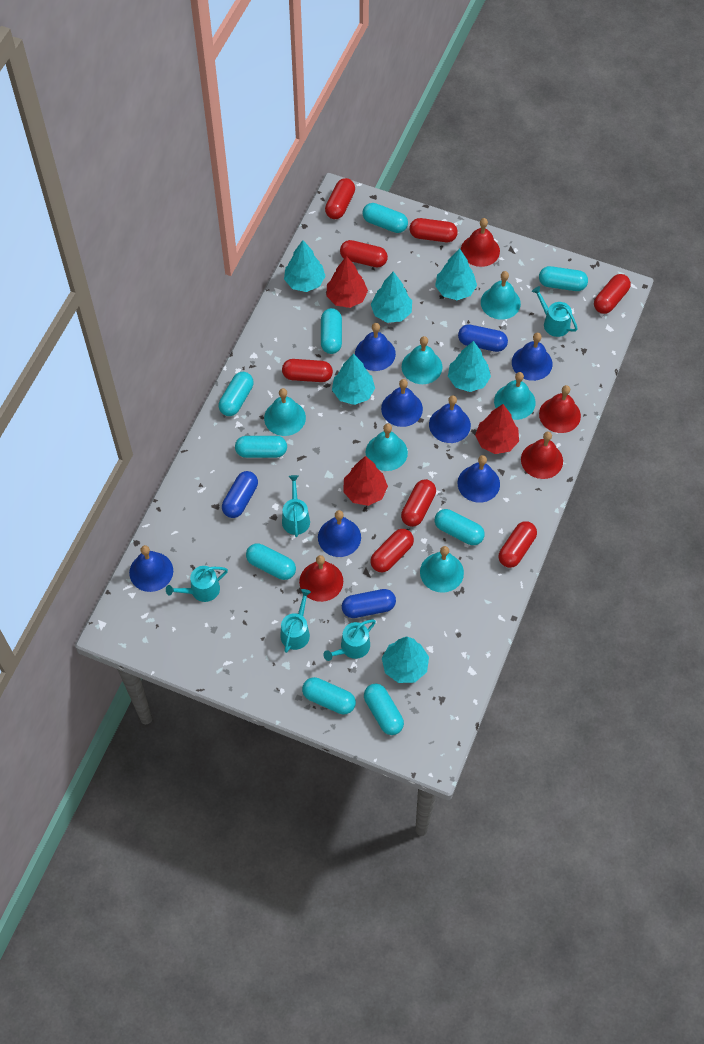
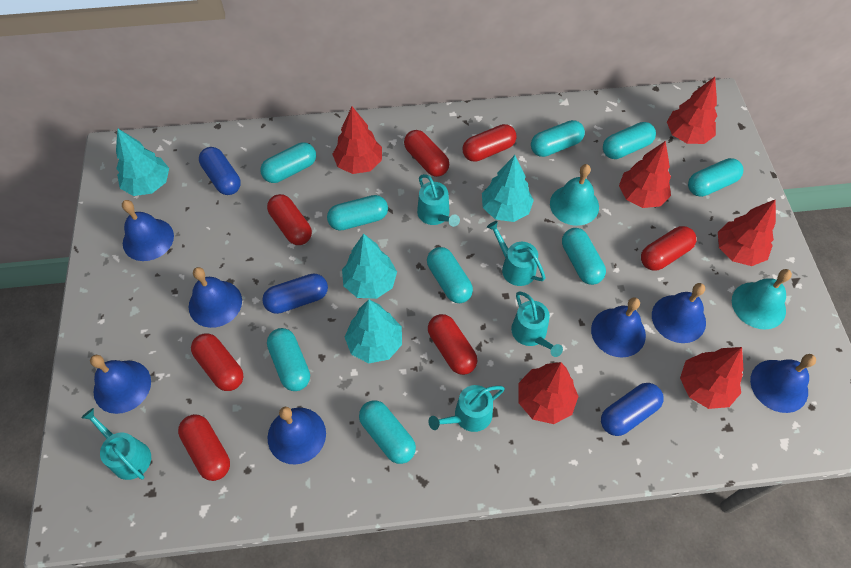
red bell: 4 -> 0
red capsule: 8 -> 7
red tree: 3 -> 6
turquoise bell: 6 -> 2
turquoise tree: 6 -> 4

